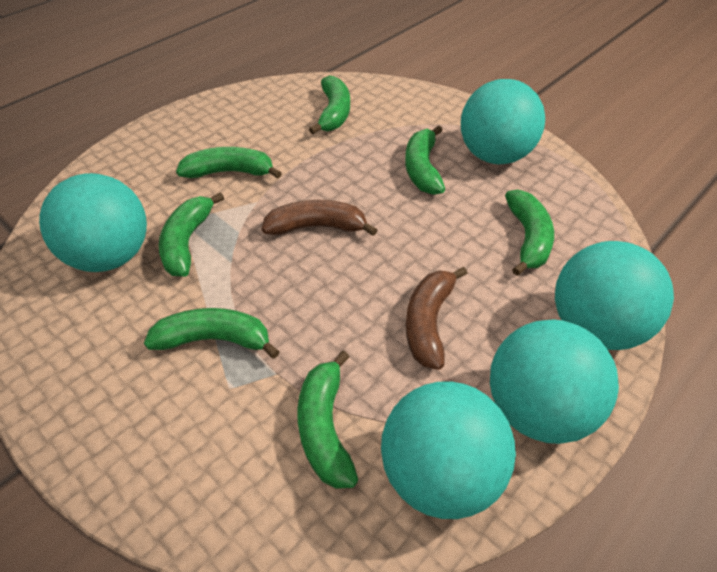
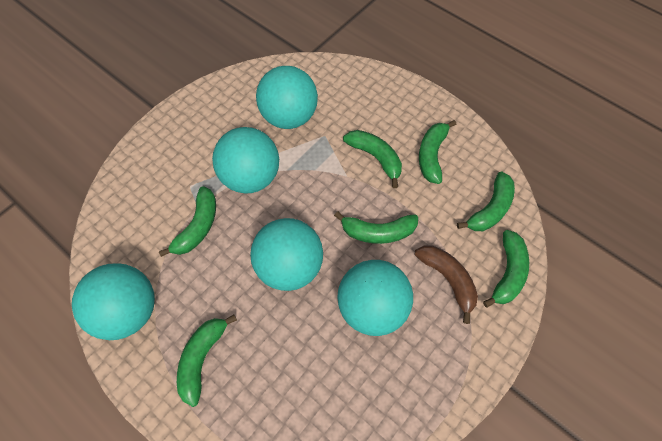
brown banana: 2 -> 1

